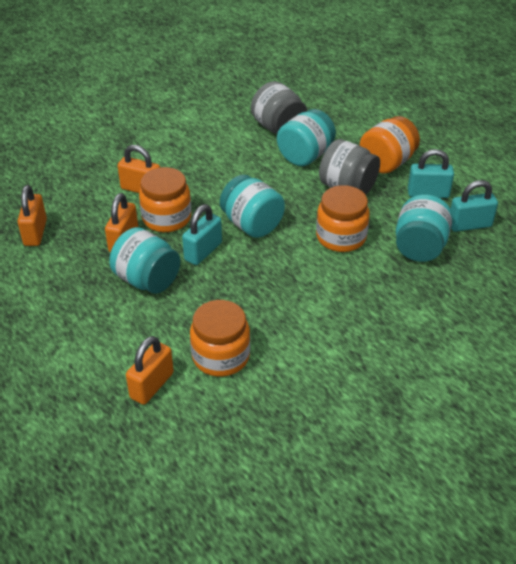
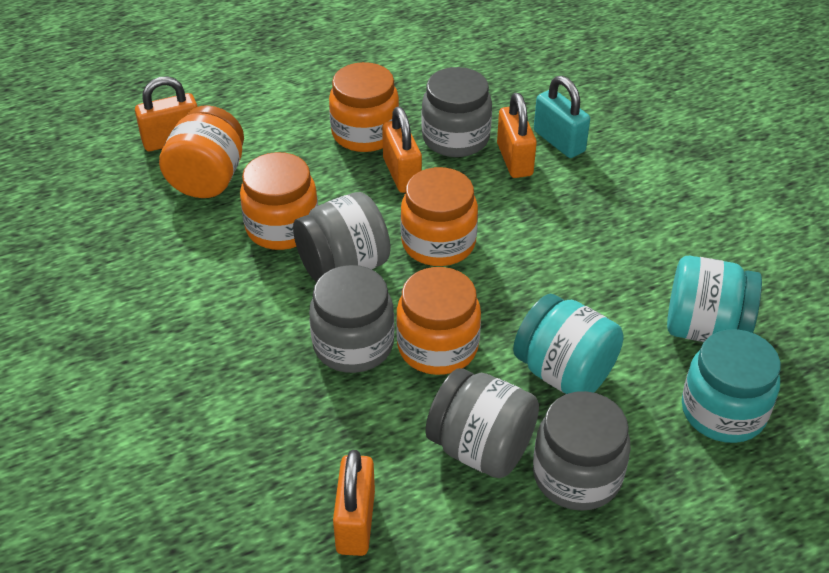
grey jar: 2 -> 5
orange jar: 4 -> 5
turquoise jar: 4 -> 3
turquoise padlock: 3 -> 1

